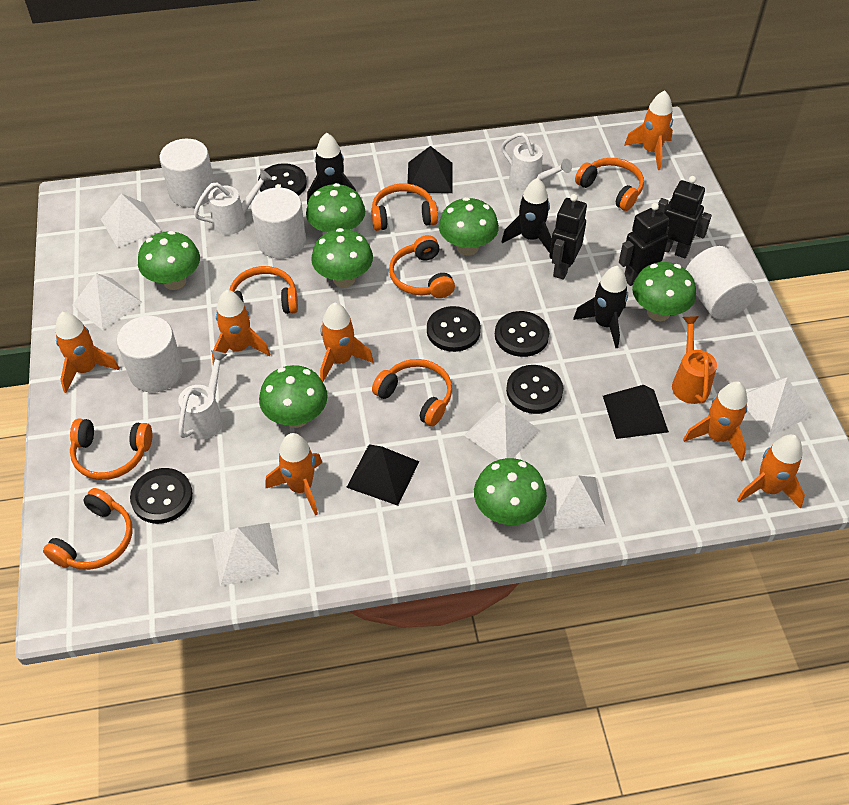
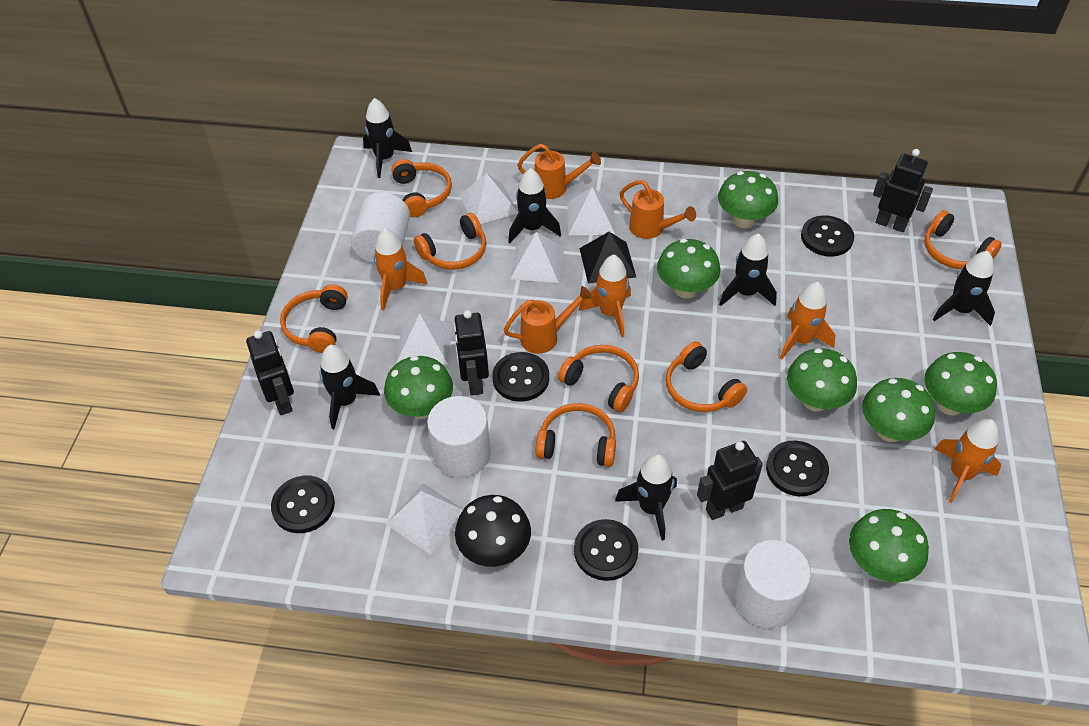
black mushroom: 0 -> 1
black pyramid: 3 -> 1
black robot: 3 -> 4
black rocket: 3 -> 6
orange rocket: 7 -> 4
orange watering can: 1 -> 3
white cylinder: 4 -> 3
white pyramid: 6 -> 5
white watering can: 3 -> 0

